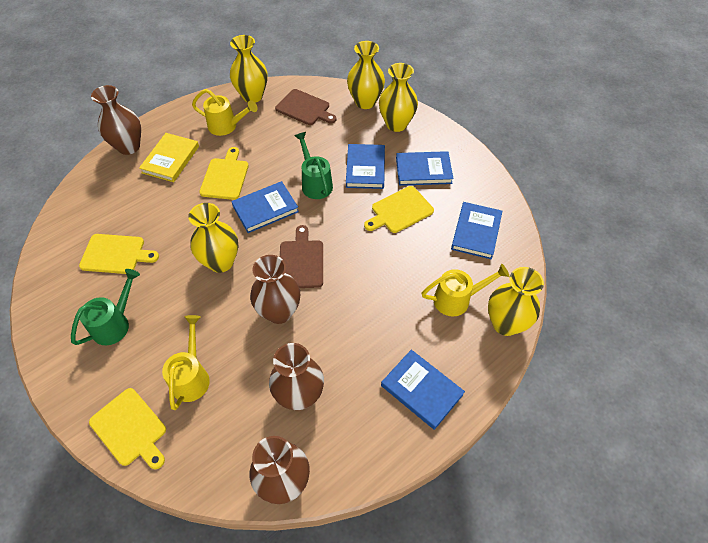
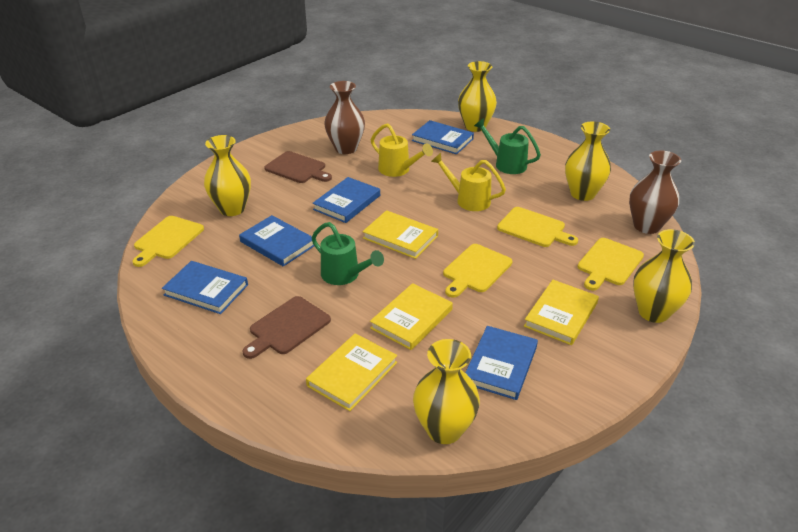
brown vase: 4 -> 2
yellow book: 1 -> 4
yellow watering can: 3 -> 2

